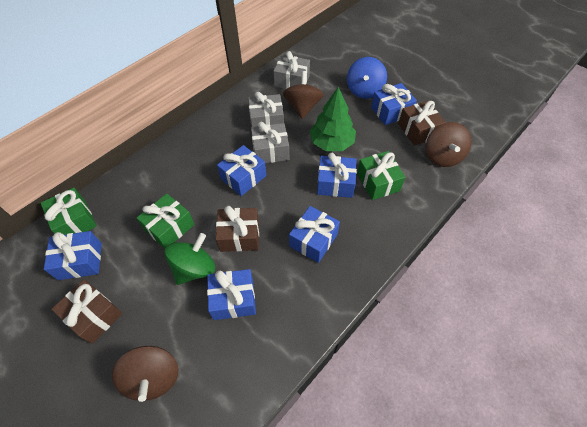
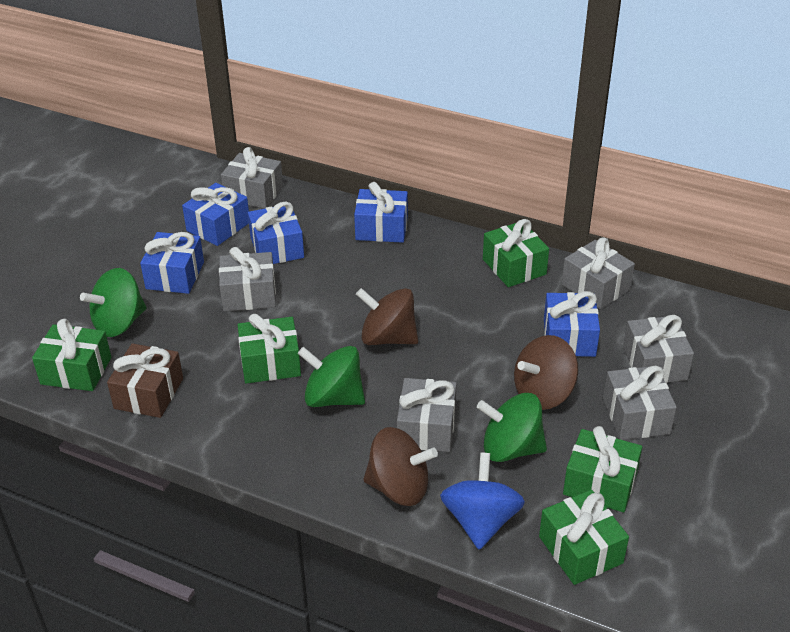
blue gift: 6 -> 5
brown gift: 3 -> 1
green gift: 3 -> 5
green spinning top: 1 -> 3
green tree: 1 -> 0
grey gift: 3 -> 6

